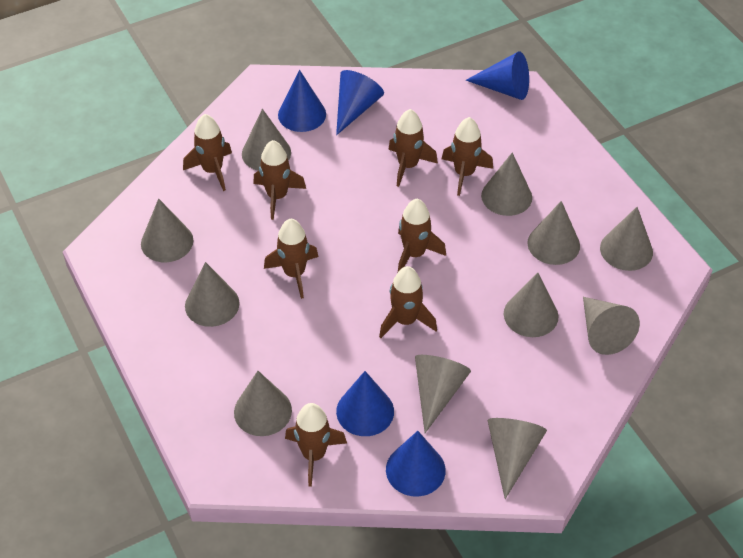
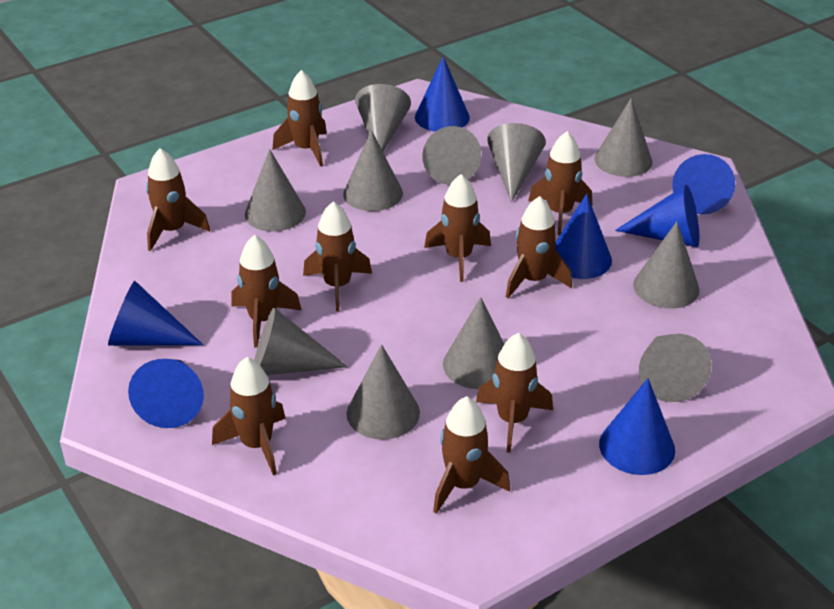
blue cone: 5 -> 7
brown rocket: 8 -> 10

